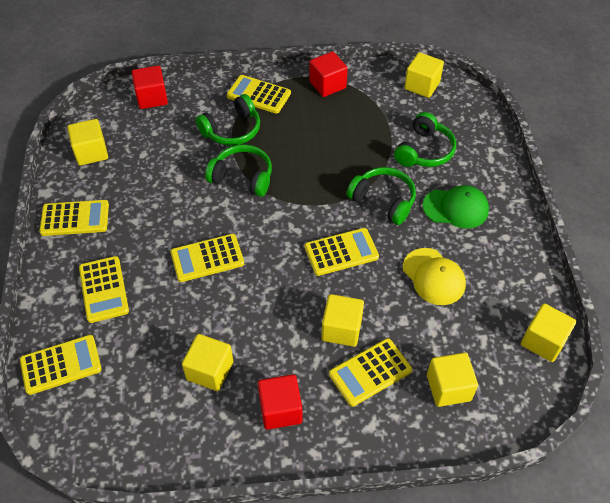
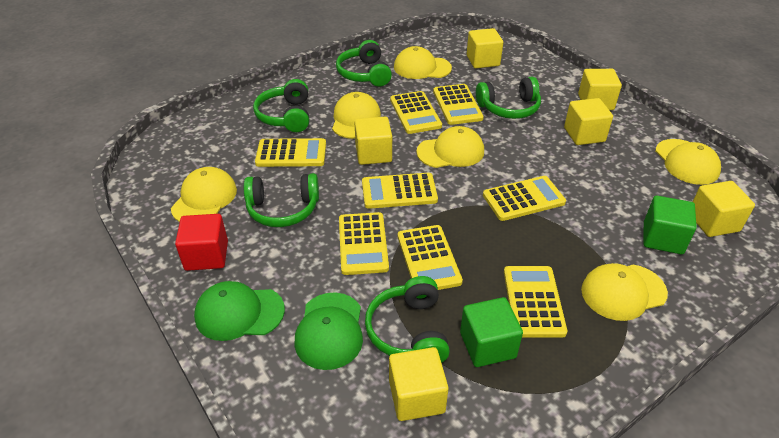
green cap: 1 -> 2
green cube: 0 -> 2
green headphones: 4 -> 5
red cube: 3 -> 1
yellow calculator: 7 -> 8
yellow cap: 1 -> 6

